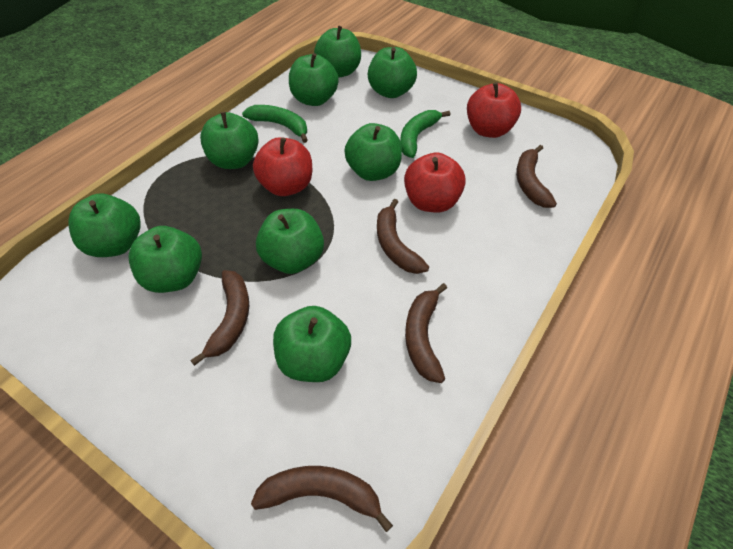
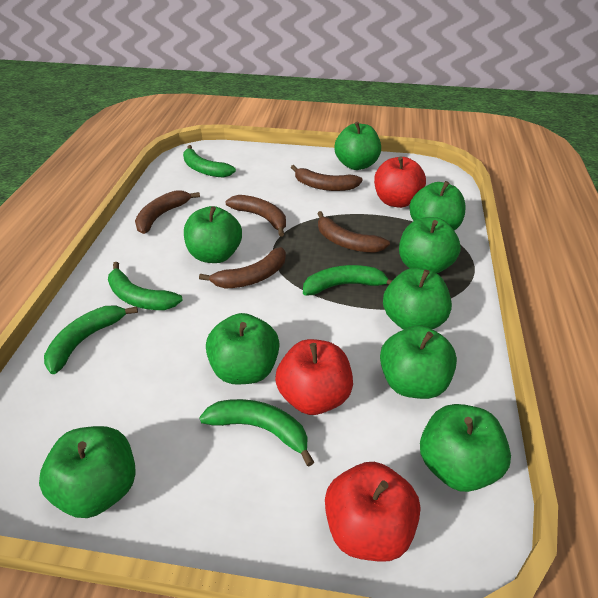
green banana: 2 -> 5

